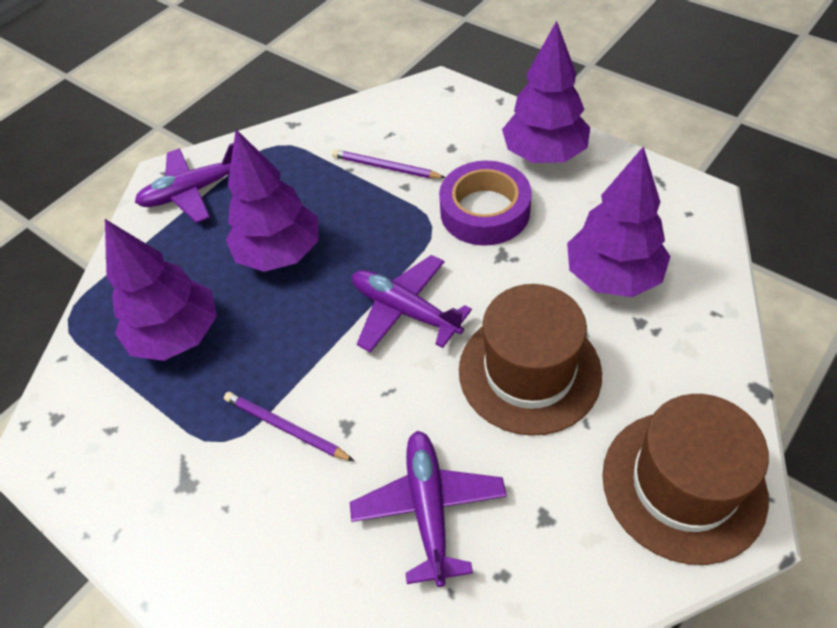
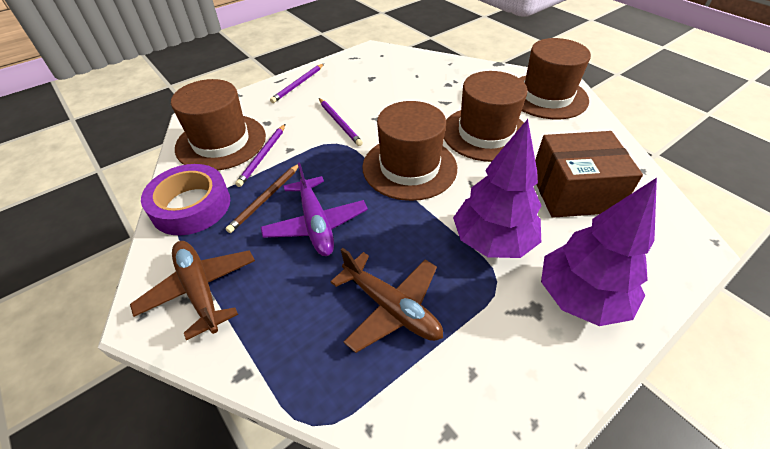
brown box: 0 -> 1
brown hat: 2 -> 4
brown pencil: 0 -> 1
brown plane: 0 -> 2
purple pencil: 2 -> 3
purple plane: 3 -> 1
purple tree: 4 -> 2

